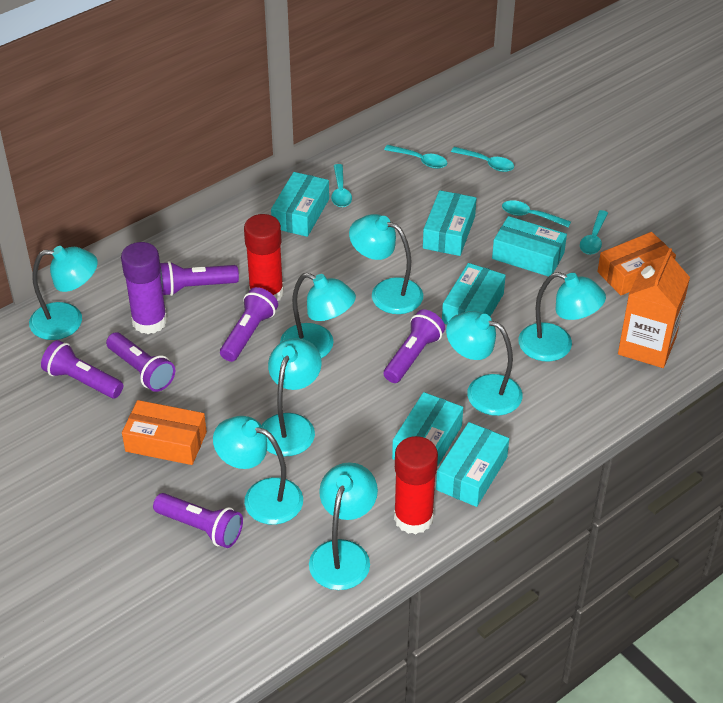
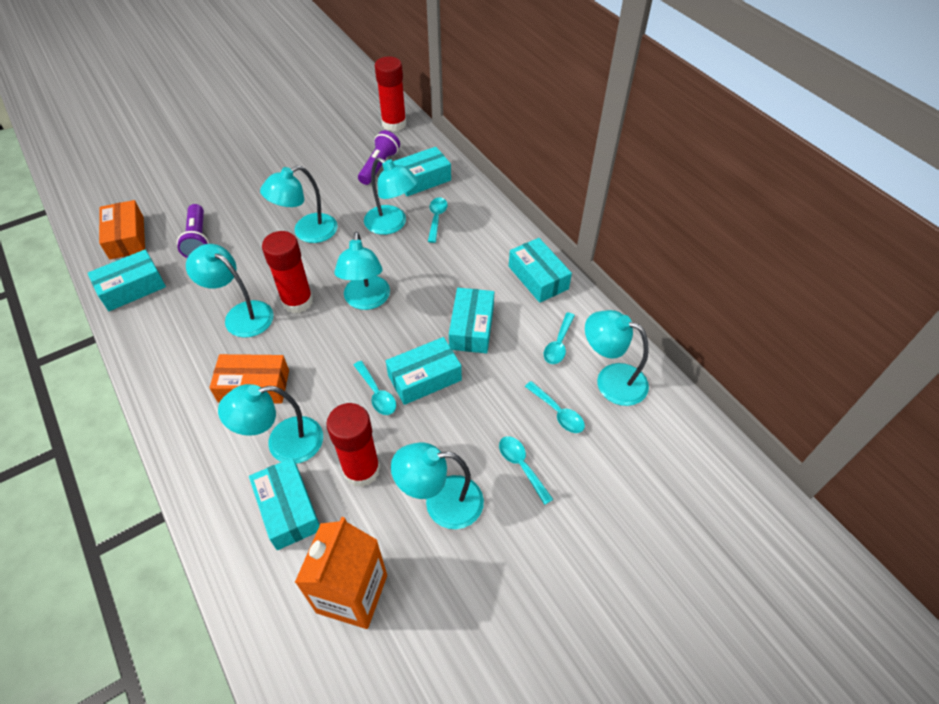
purple flashlight: 6 -> 2
purple glue stick: 1 -> 0
red glue stick: 2 -> 3
turquoise lamp: 8 -> 7

